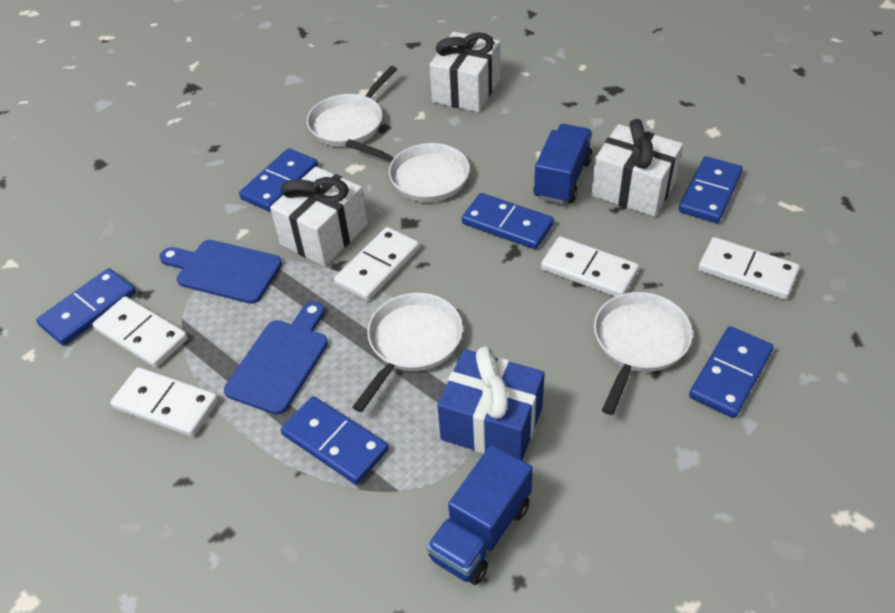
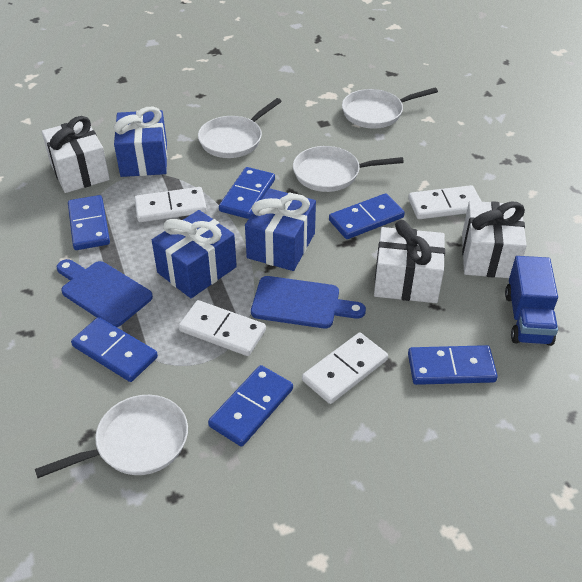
blue gift: 1 -> 3
blue truck: 2 -> 1
white domino: 5 -> 4

